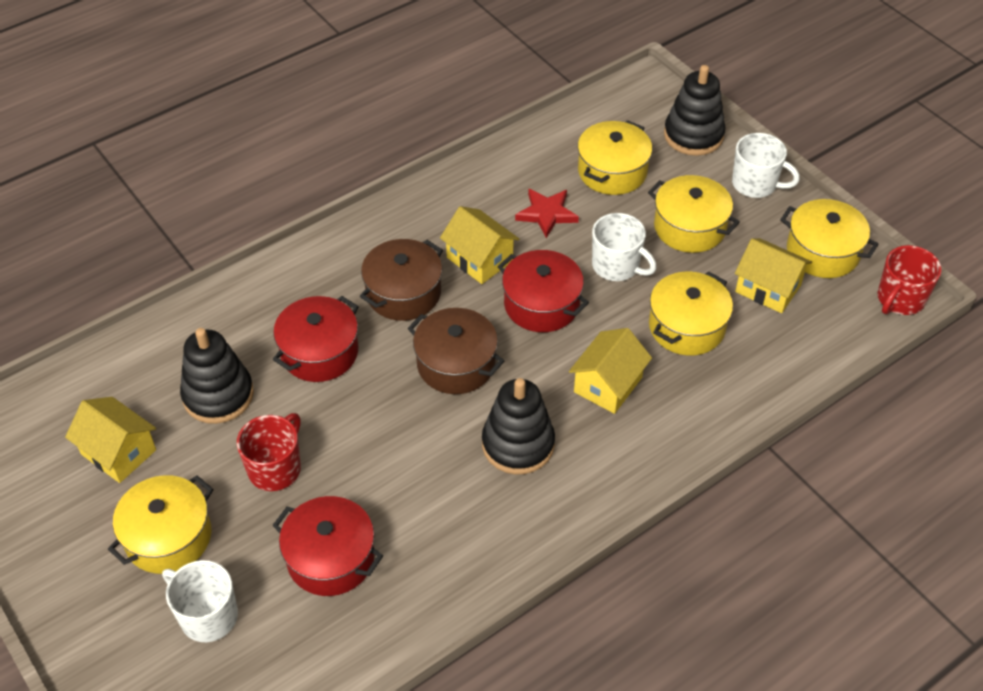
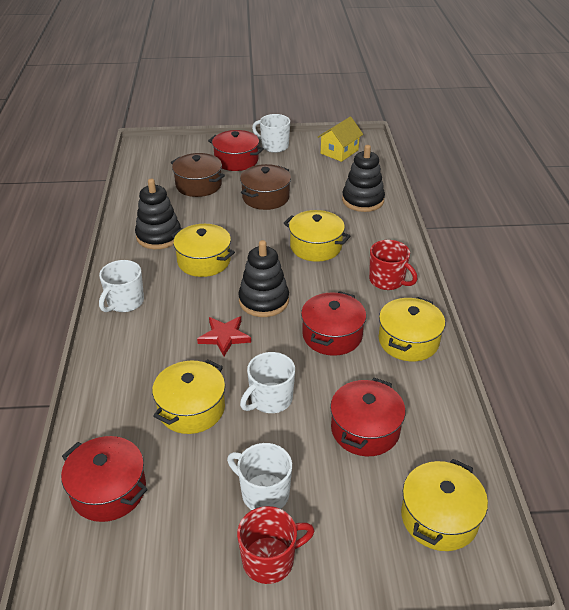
red pot: 3 -> 4
white mug: 3 -> 4
yellow house: 4 -> 1

